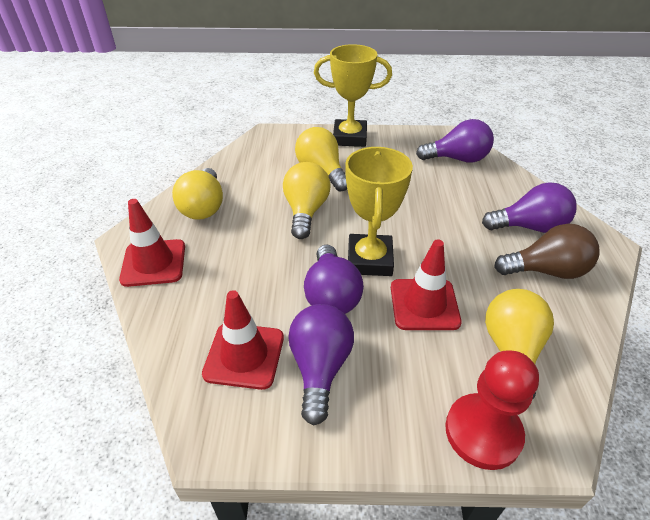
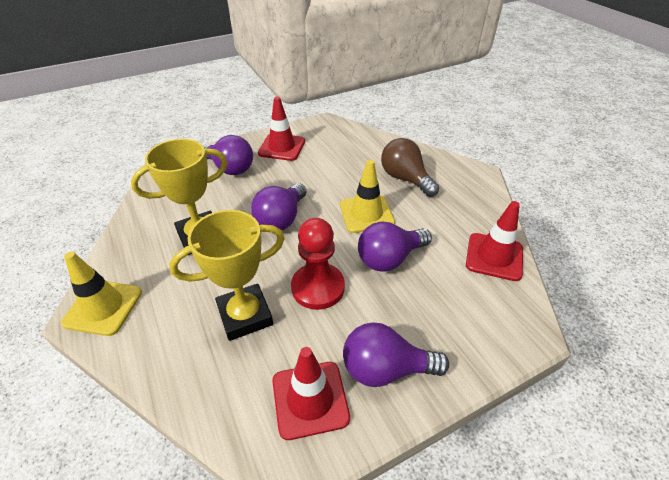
yellow light bulb: 4 -> 0
yellow traffic cone: 0 -> 2

